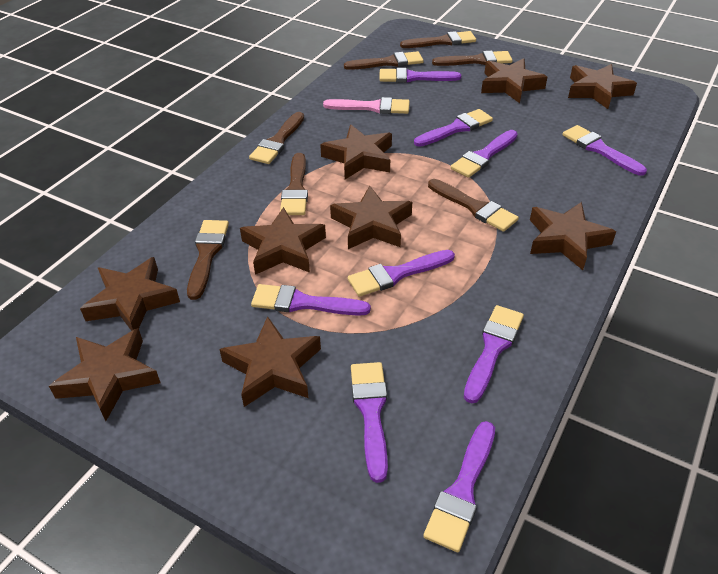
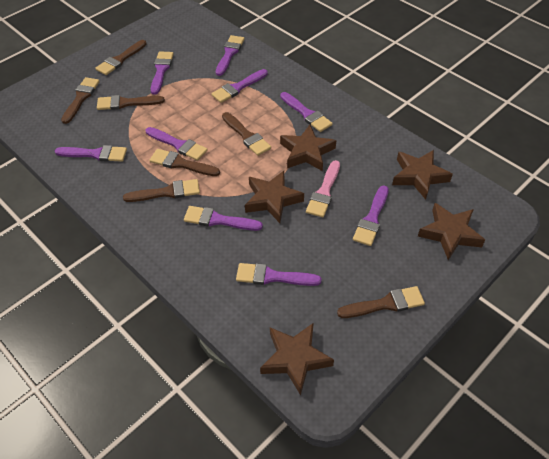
brown star: 9 -> 5

